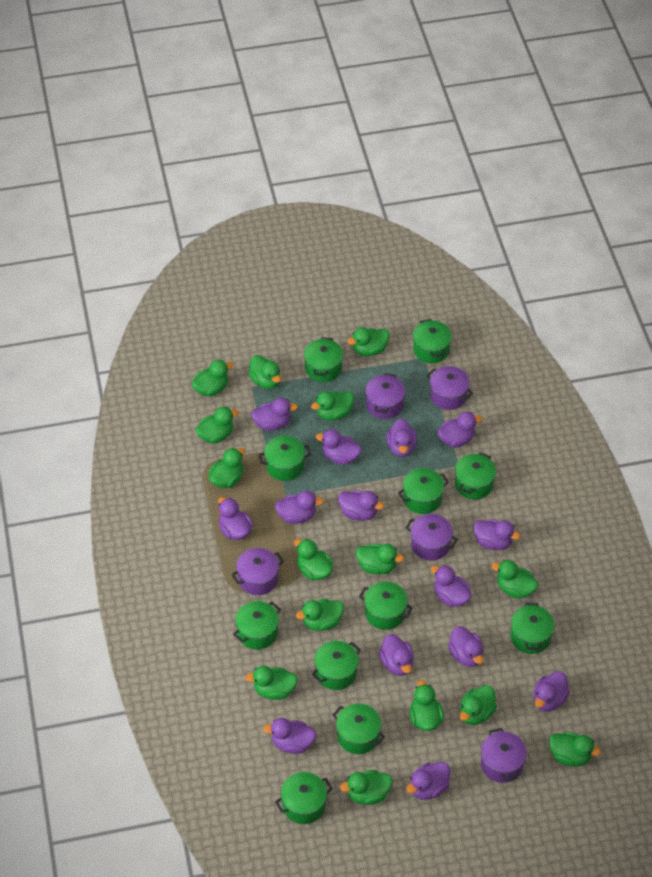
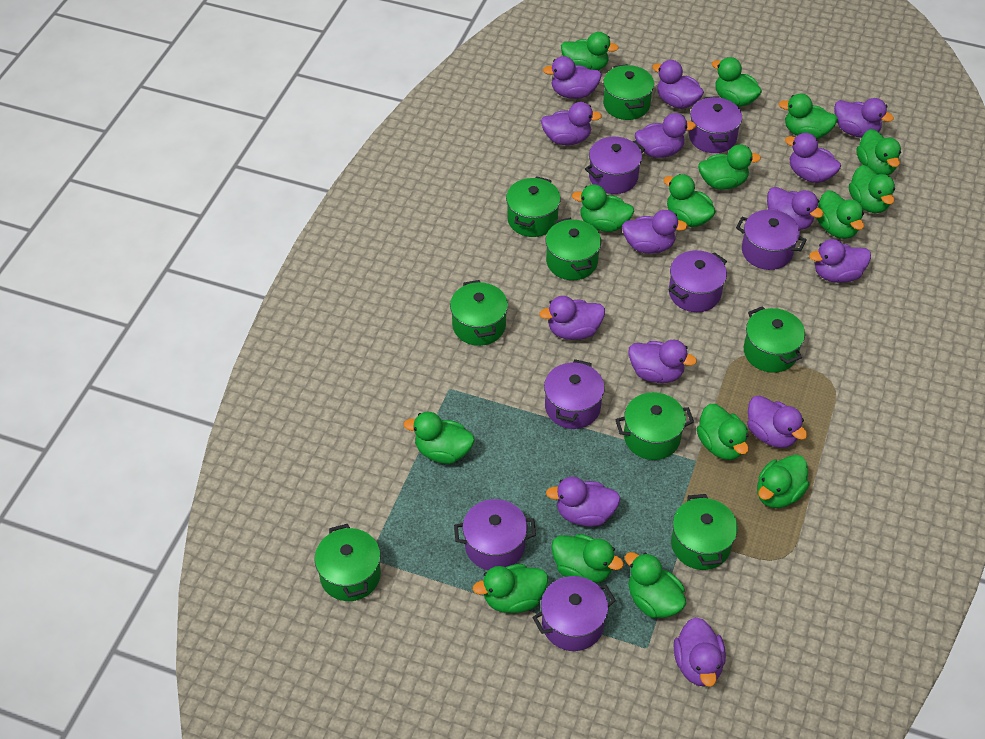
green pot: 11 -> 8
purple pot: 5 -> 7

